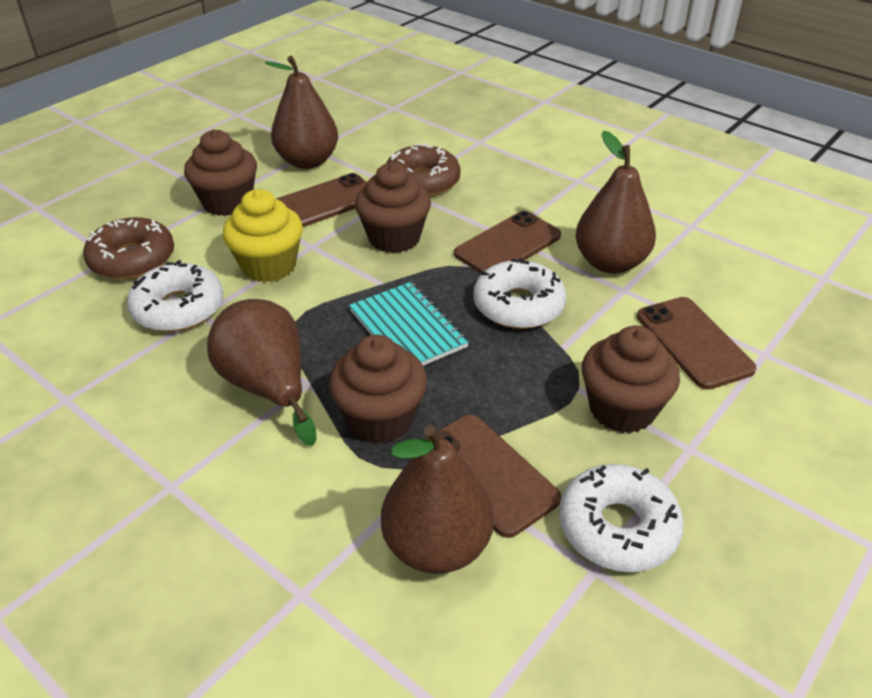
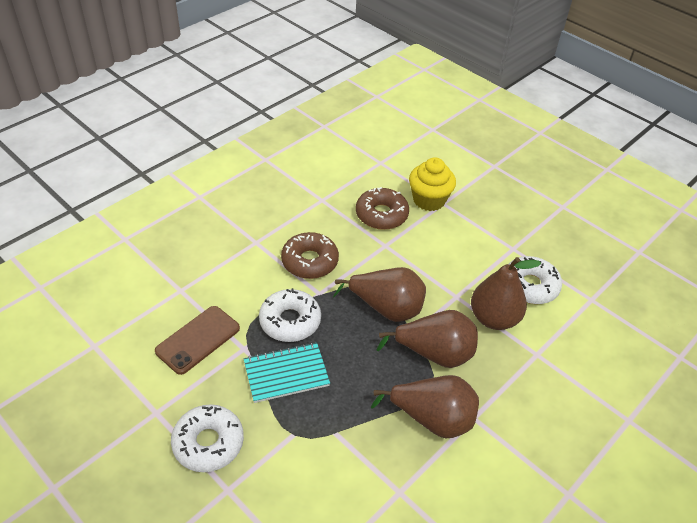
brown cupcake: 4 -> 0
brown phone: 4 -> 1

